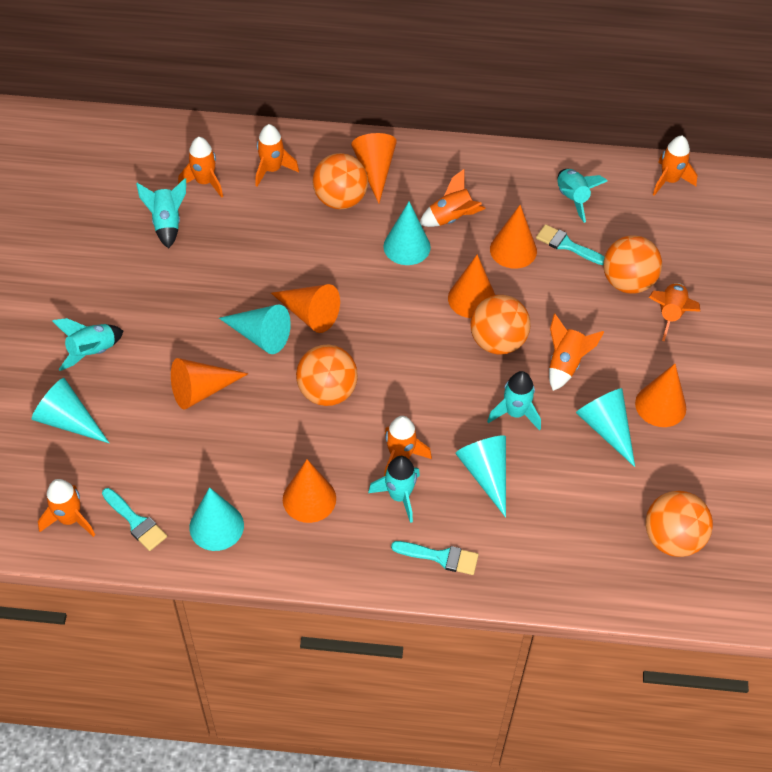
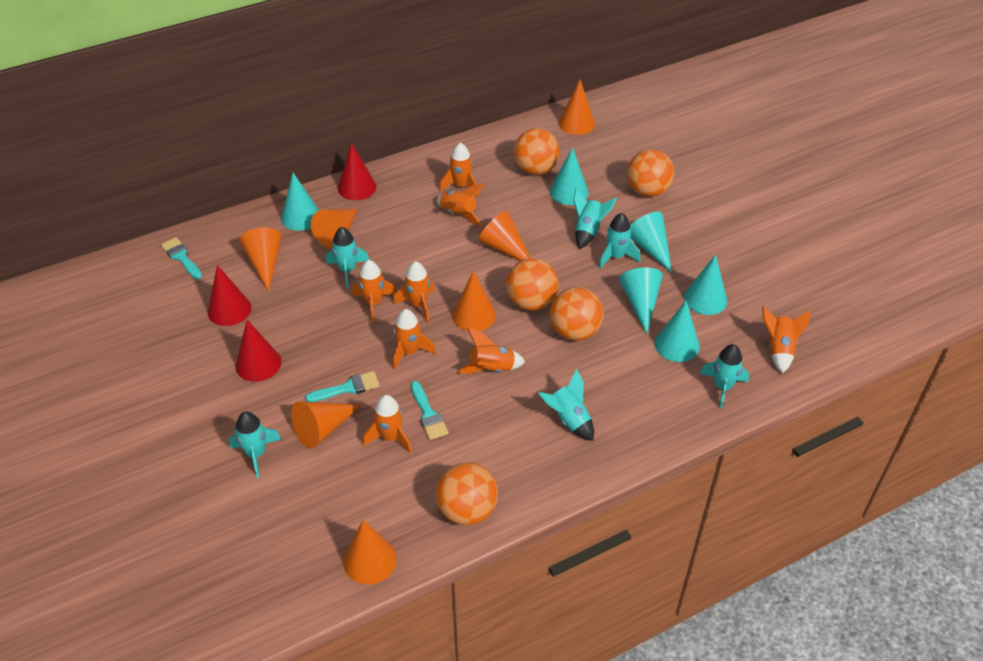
red cone: 0 -> 3
turquoise rocket: 5 -> 6

